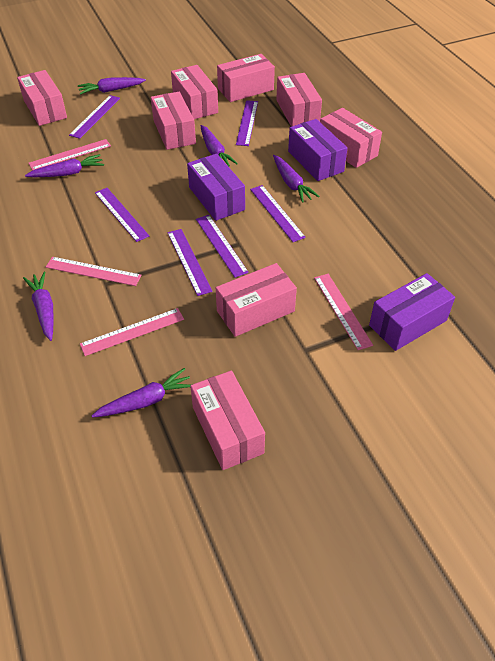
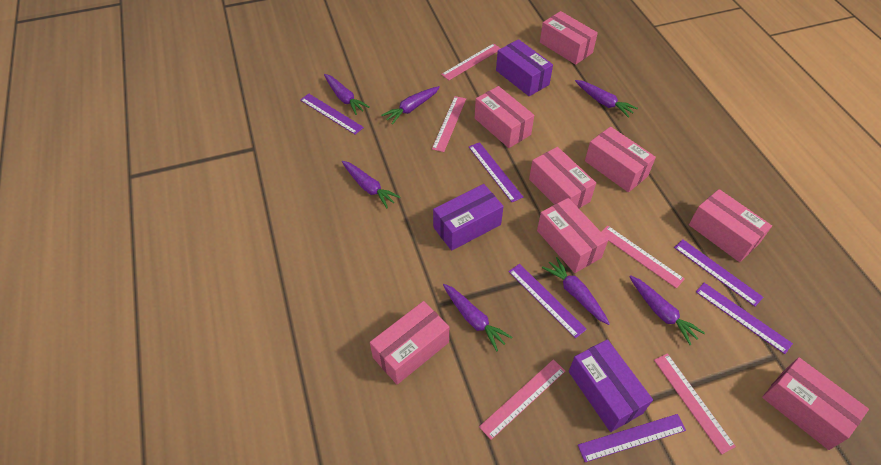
pink ruler: 4 -> 5
purple carrot: 6 -> 7

